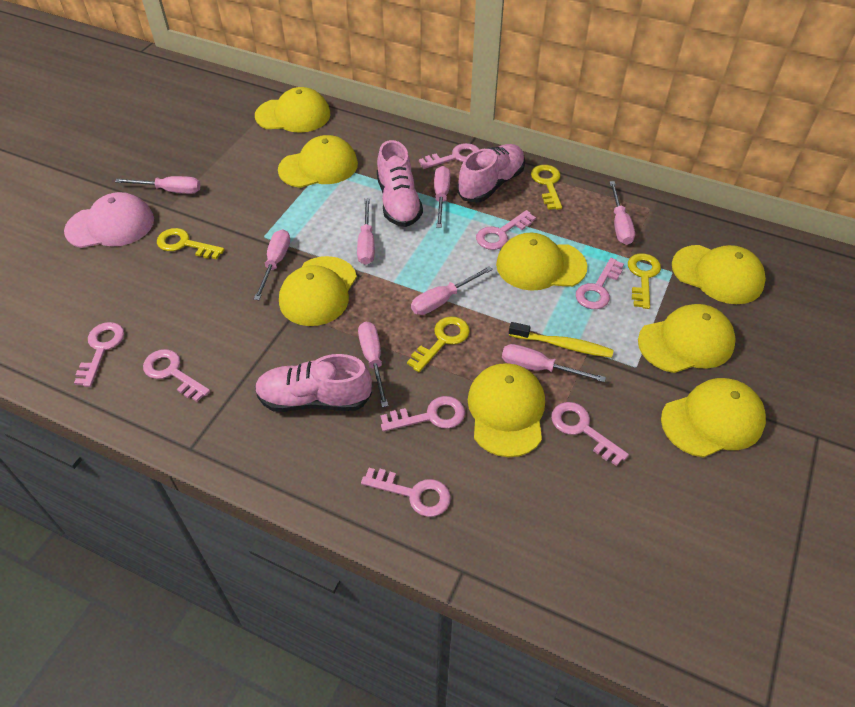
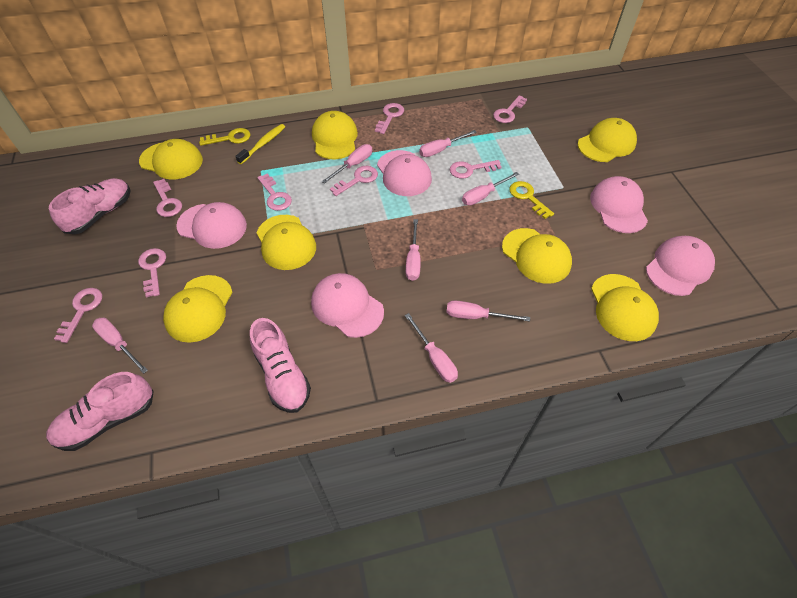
pink cap: 1 -> 5
pink screwdriver: 8 -> 7
yellow cap: 8 -> 7
yellow key: 4 -> 2

